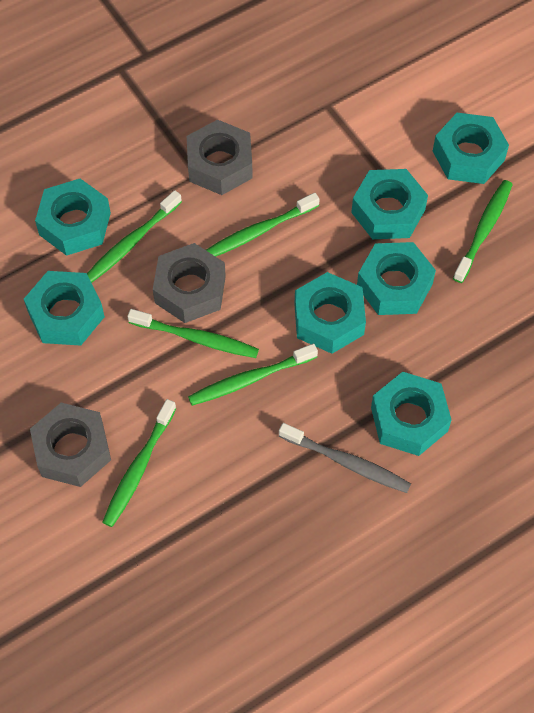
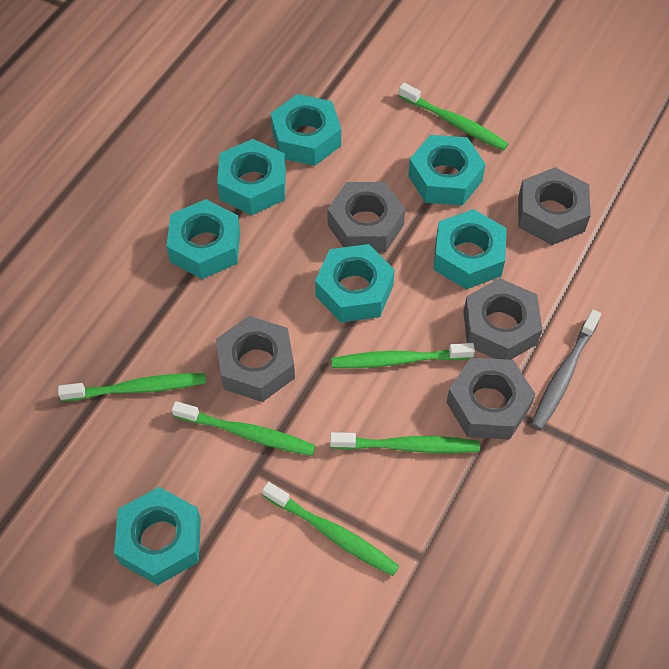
grey nut: 3 -> 5

